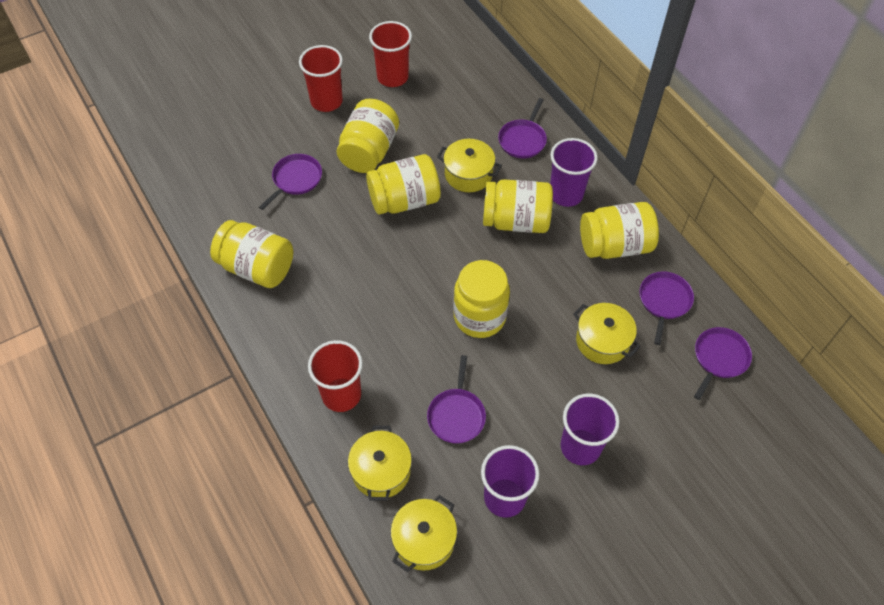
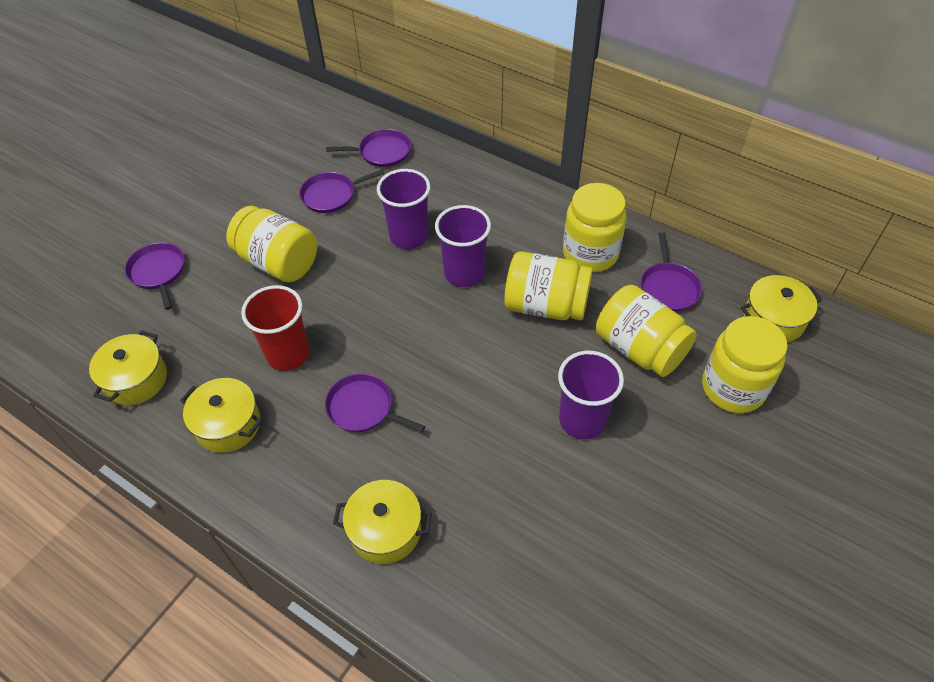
red cup: 3 -> 1
yellow jar: 6 -> 5

